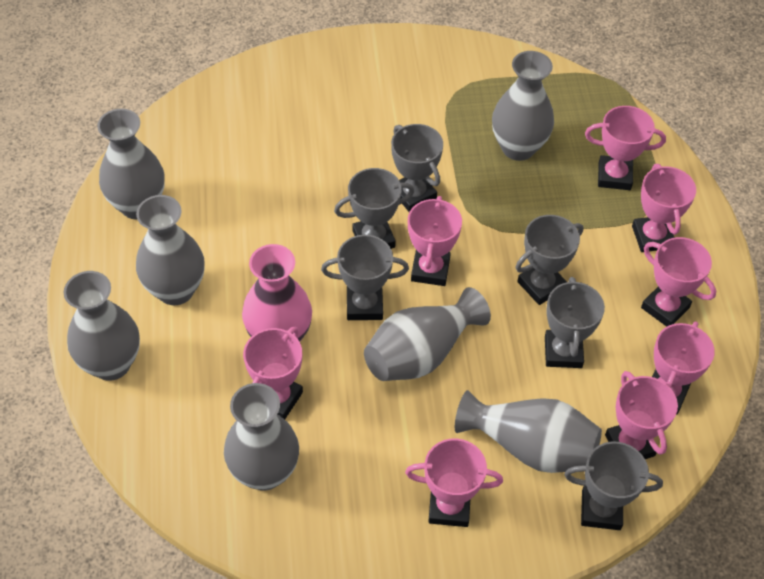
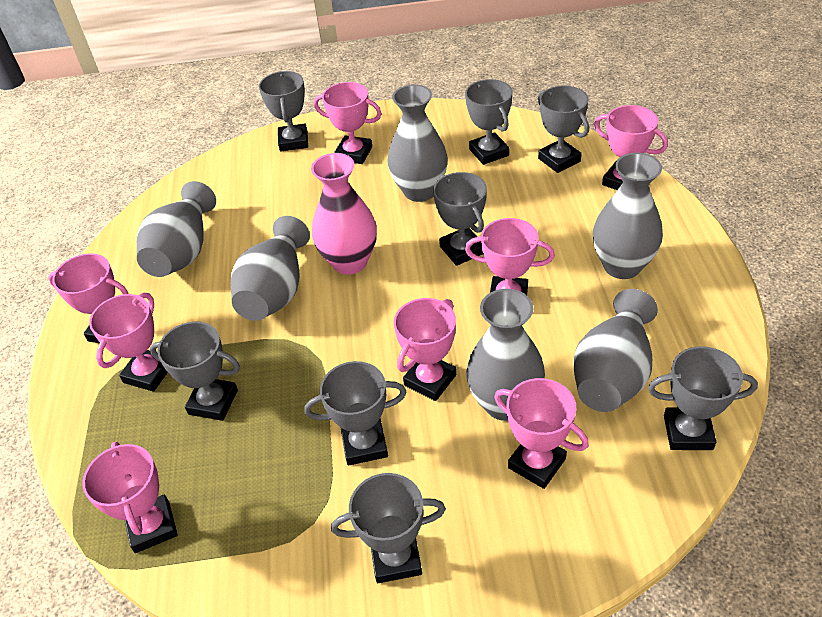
grey trophy: 6 -> 8
grey vase: 7 -> 6

